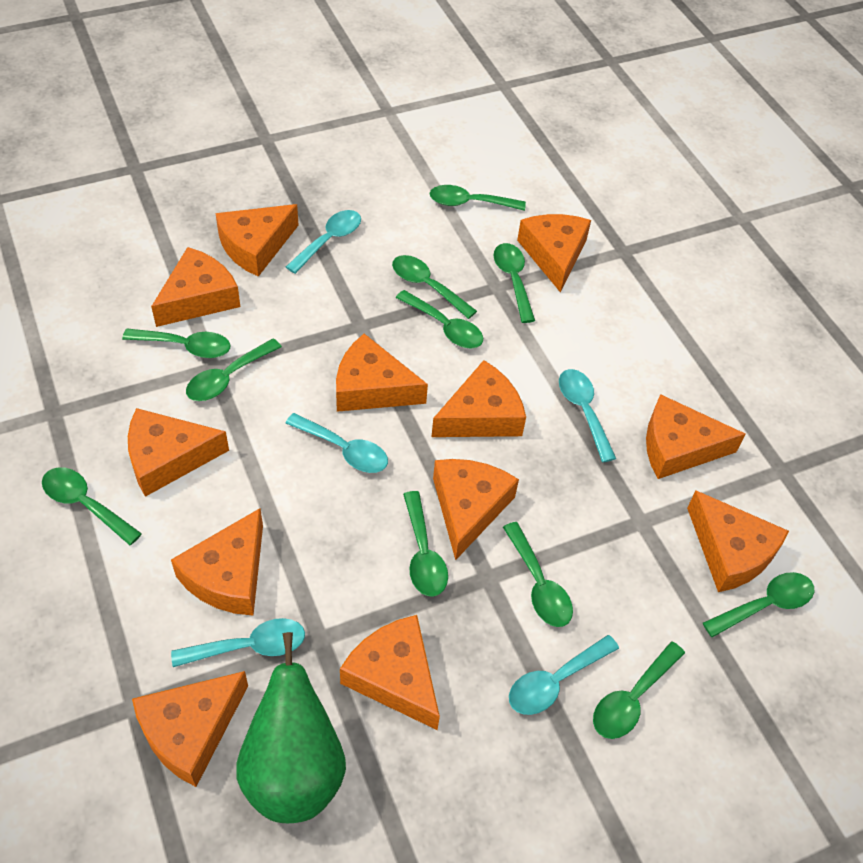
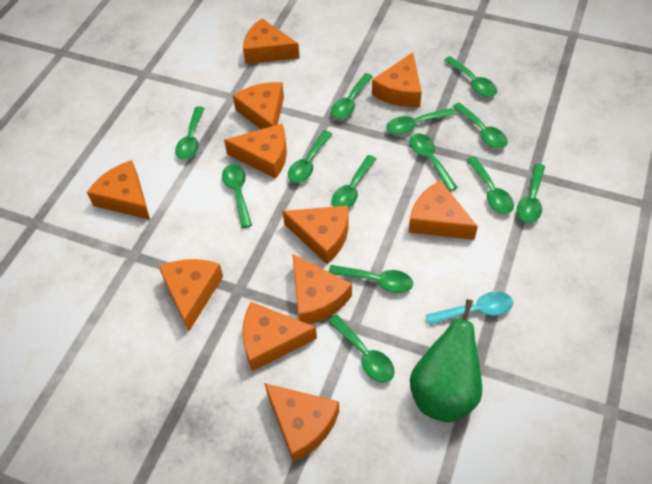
green spoon: 11 -> 13
orange cheese: 12 -> 11
turquoise spoon: 5 -> 1

